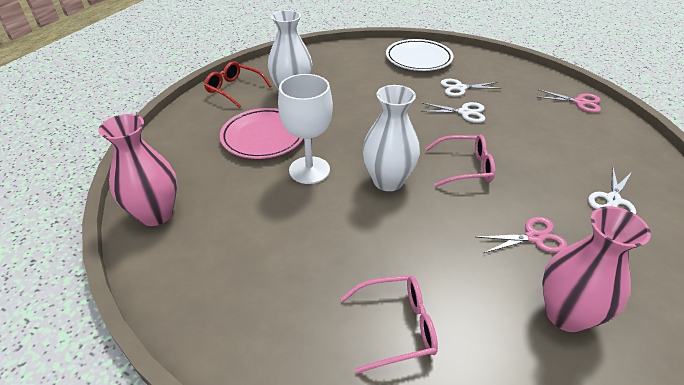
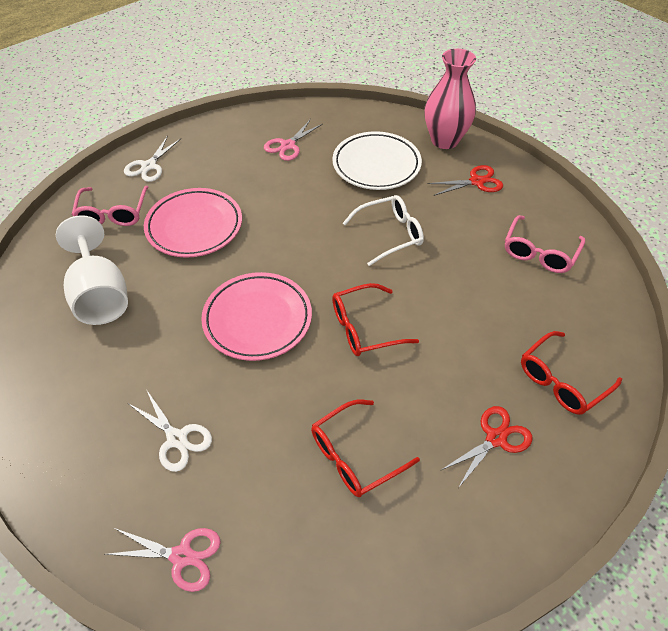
pink plate: 1 -> 2
pink vase: 2 -> 1
red glasses: 1 -> 3
red scissors: 0 -> 2
white glasses: 0 -> 1
white scissors: 3 -> 2
white vase: 2 -> 0

